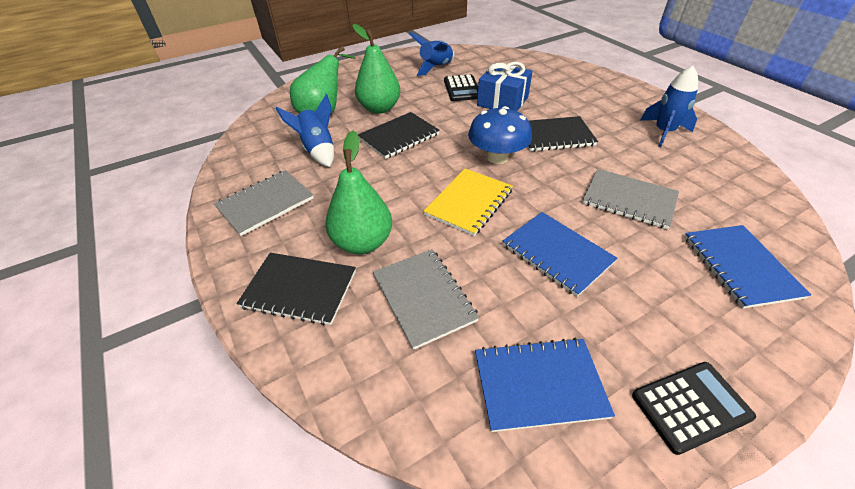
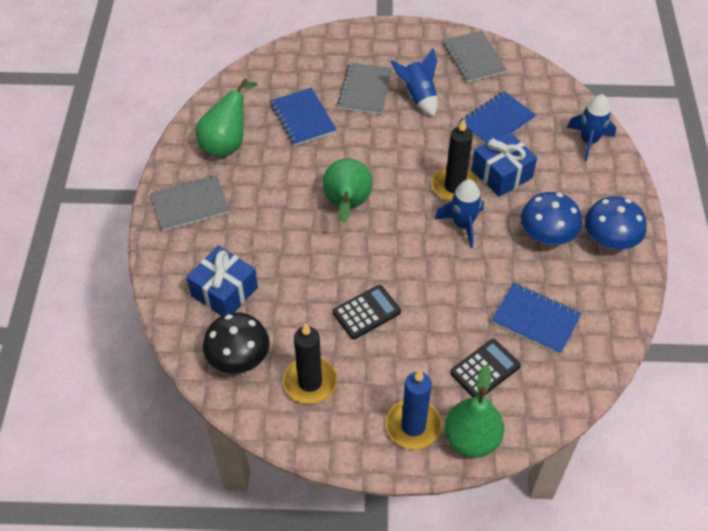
black candle: 0 -> 2
black mushroom: 0 -> 1
black notebook: 3 -> 0
blue candle: 0 -> 1
blue gift: 1 -> 2
blue mushroom: 1 -> 2
yellow notebook: 1 -> 0

